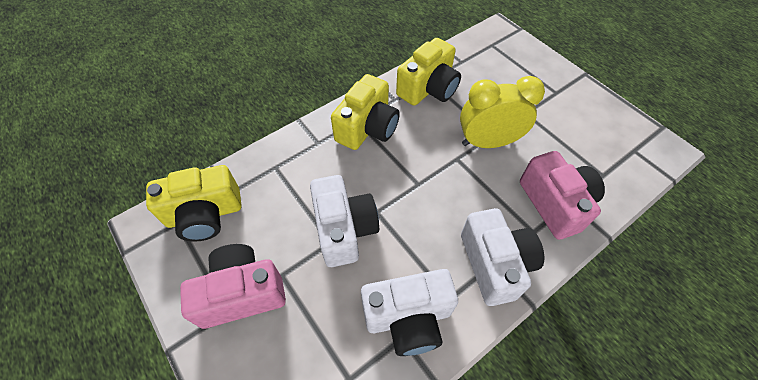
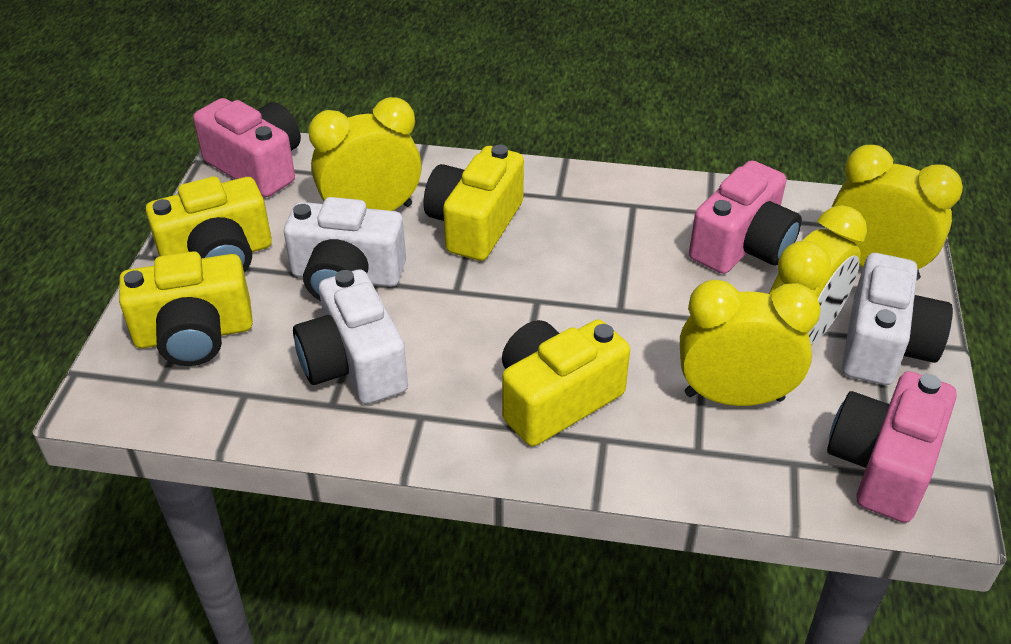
pink camera: 2 -> 3
yellow camera: 3 -> 4
yellow clock: 1 -> 4

